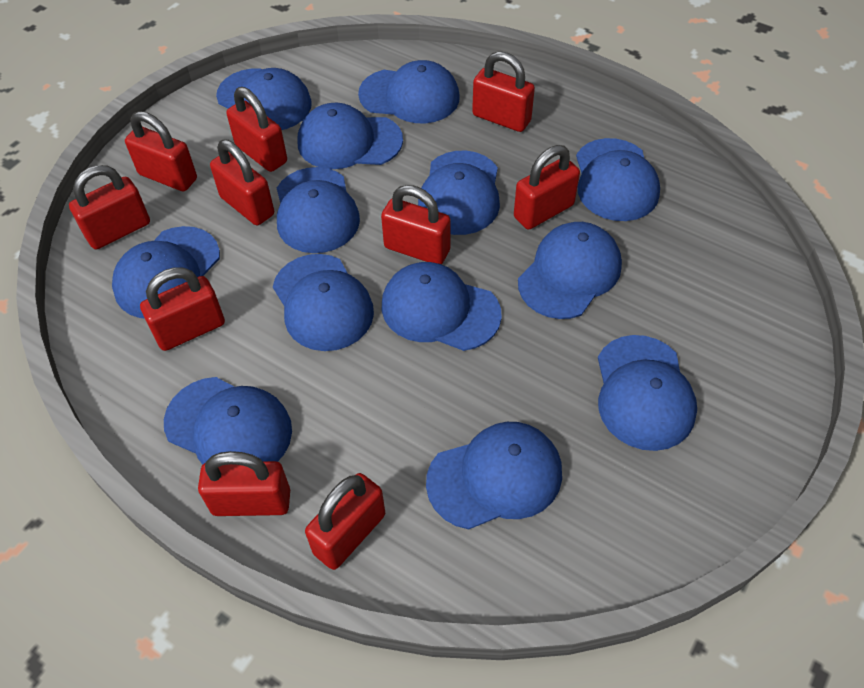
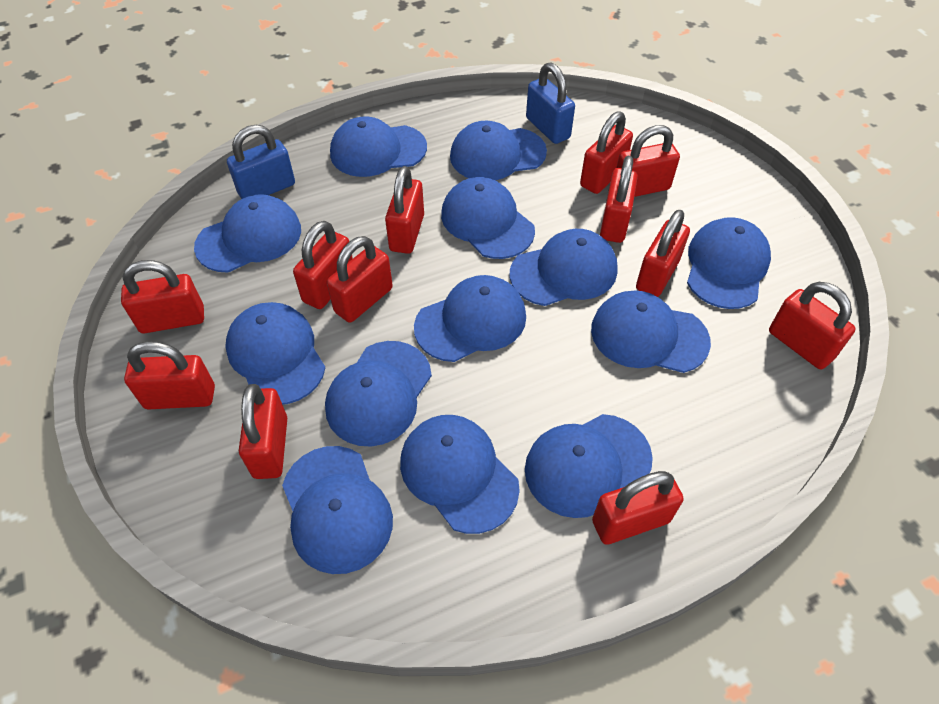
blue padlock: 0 -> 2
red padlock: 10 -> 12

